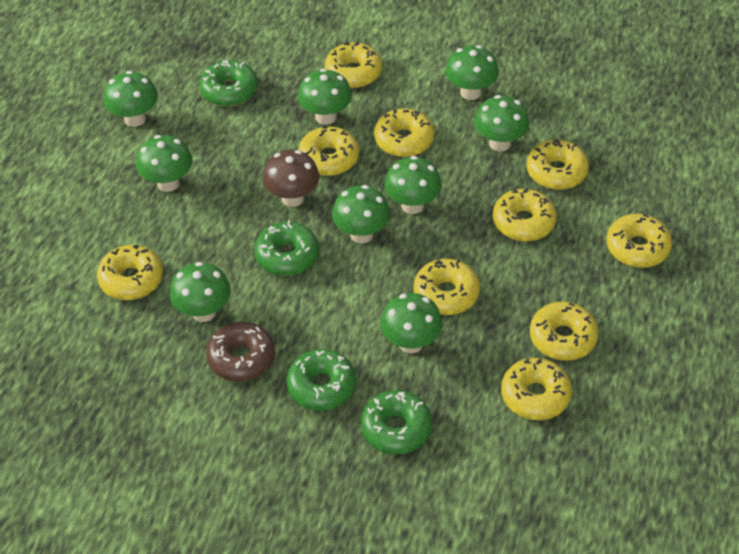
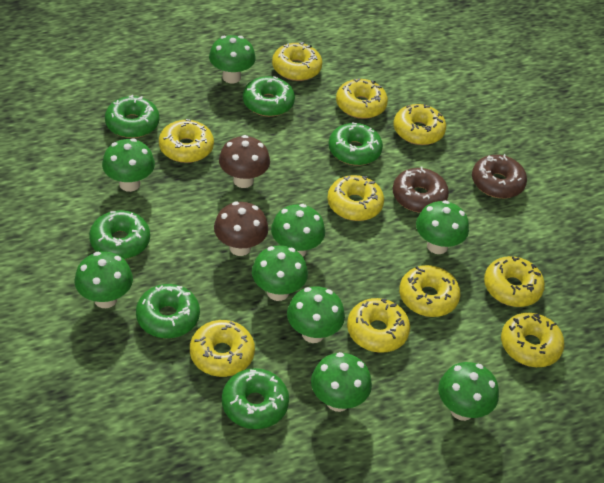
brown donut: 1 -> 2
brown mushroom: 1 -> 2
green donut: 4 -> 6

